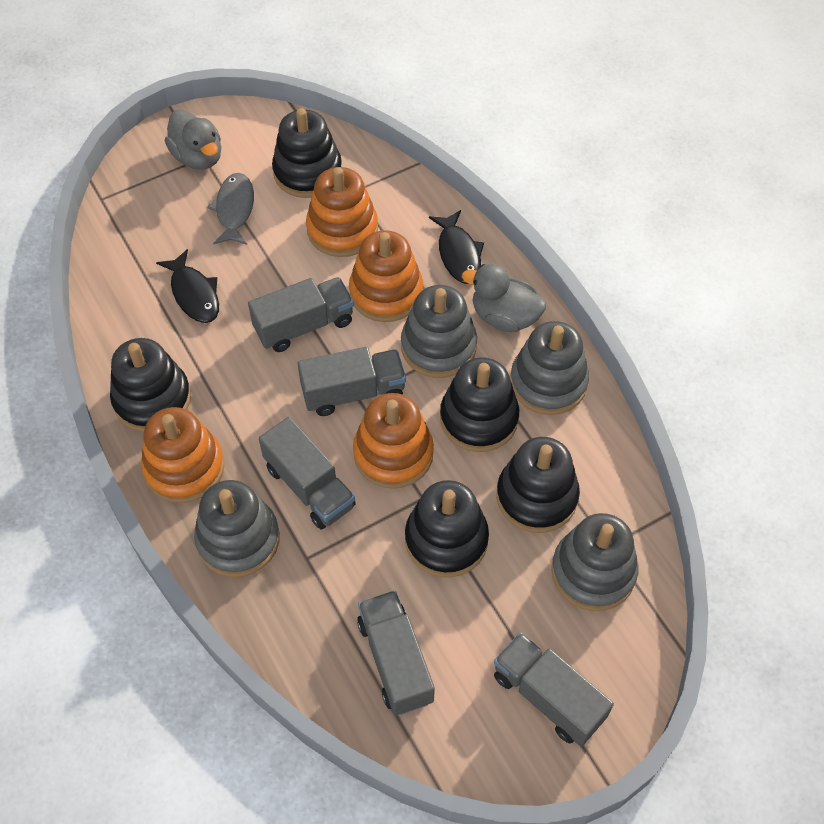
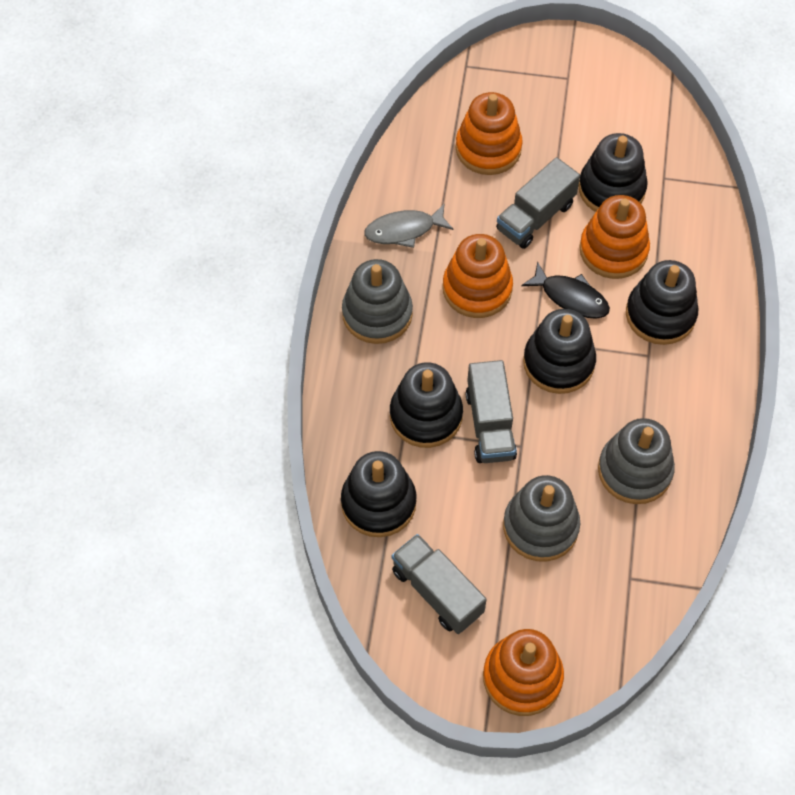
black fish: 2 -> 1
grey duck: 2 -> 0
grey stacking toy: 4 -> 3
grey truck: 5 -> 3

